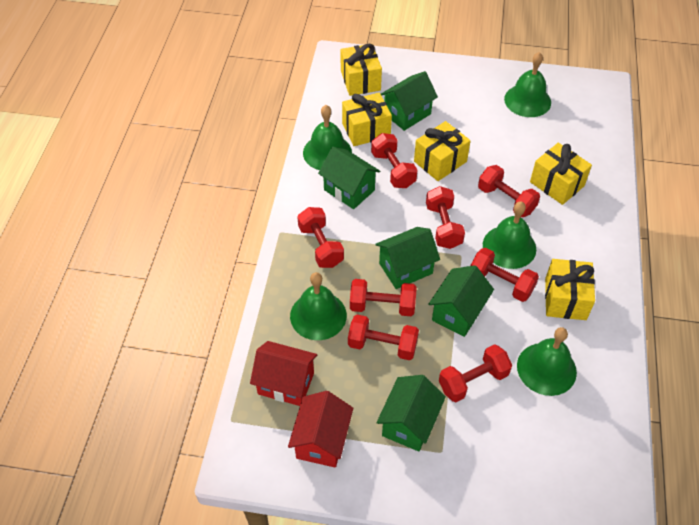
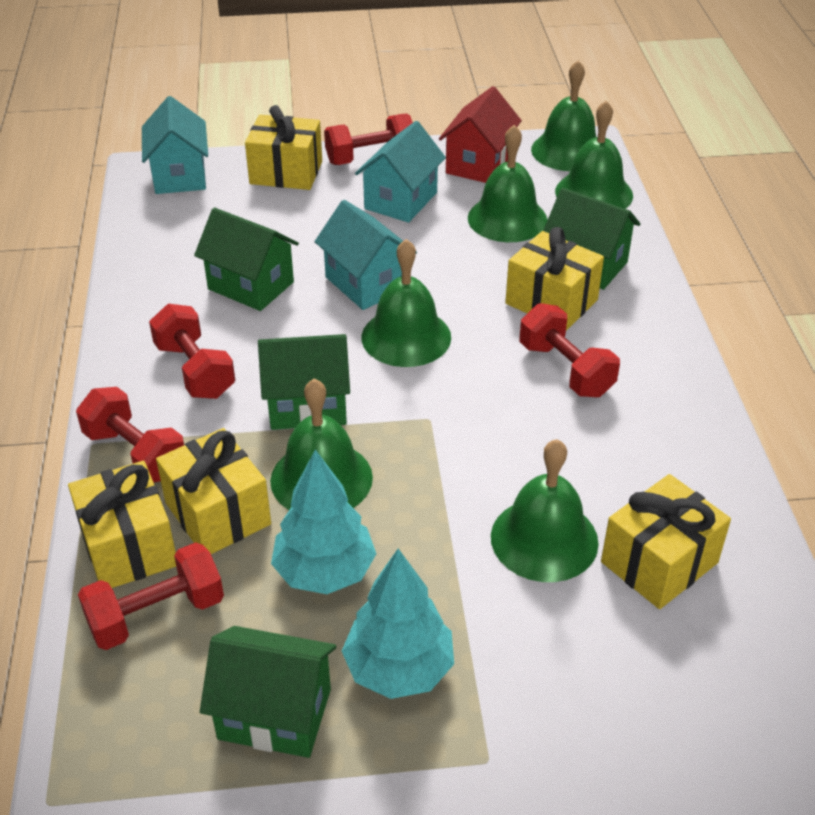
green bell: 5 -> 6
green house: 5 -> 4
red dumbbell: 8 -> 5
red house: 2 -> 1
turquoise house: 0 -> 3
turquoise tree: 0 -> 2

